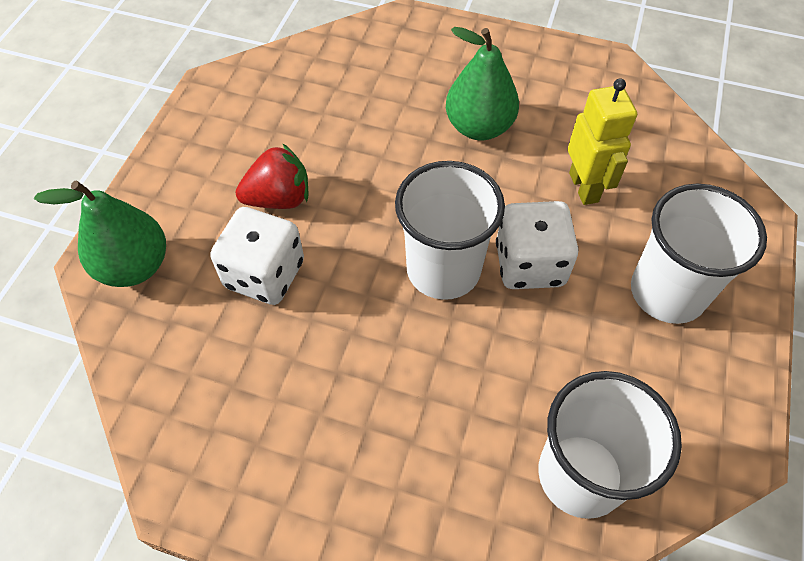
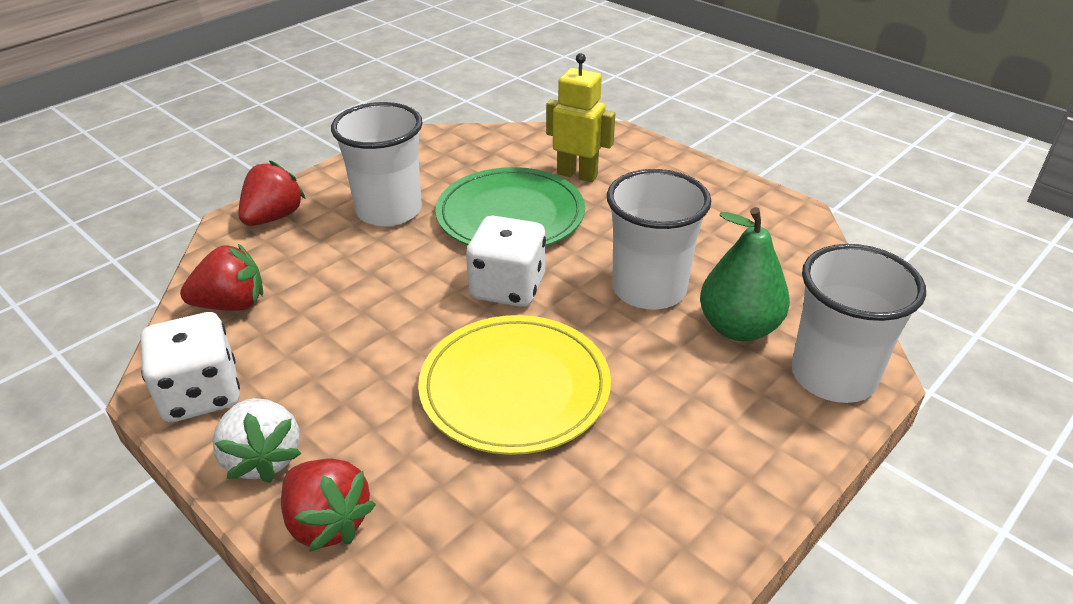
green pear: 2 -> 1
green plate: 0 -> 1
red strawberry: 1 -> 3
white strawberry: 0 -> 1
yellow plate: 0 -> 1

